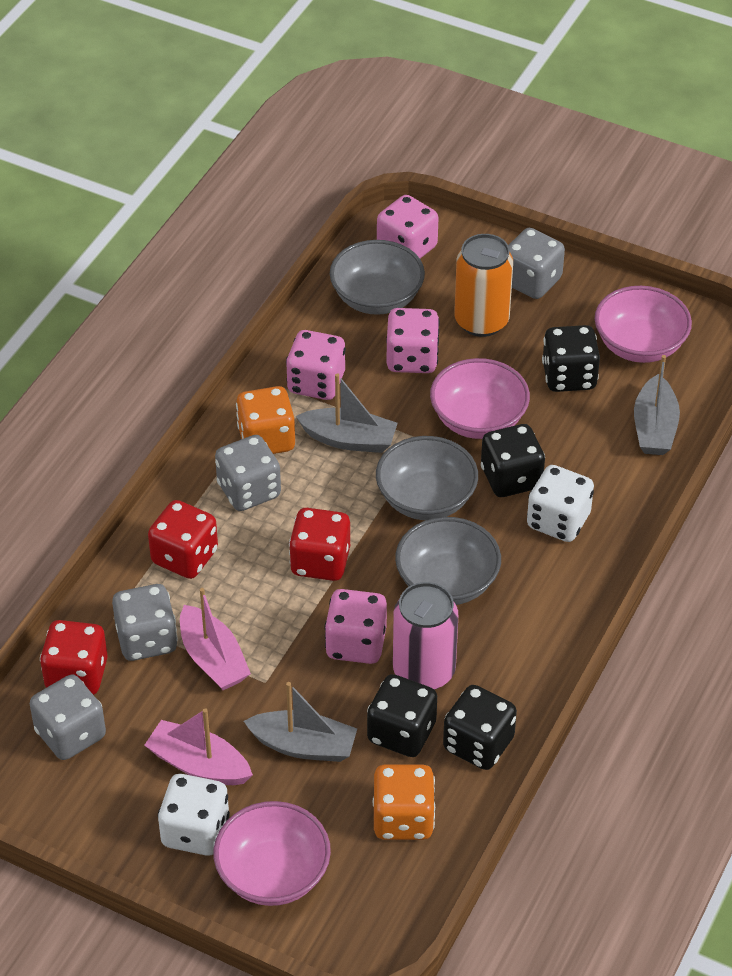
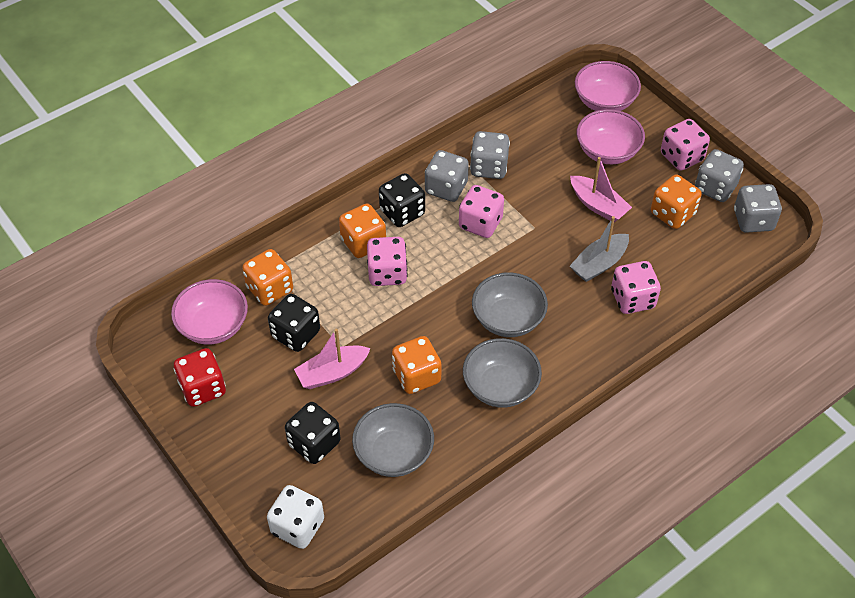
black dice: 4 -> 3
grey boat: 3 -> 1
orange can: 1 -> 0
orange dice: 2 -> 4
pink can: 1 -> 0
red dice: 3 -> 1
white dice: 2 -> 1

